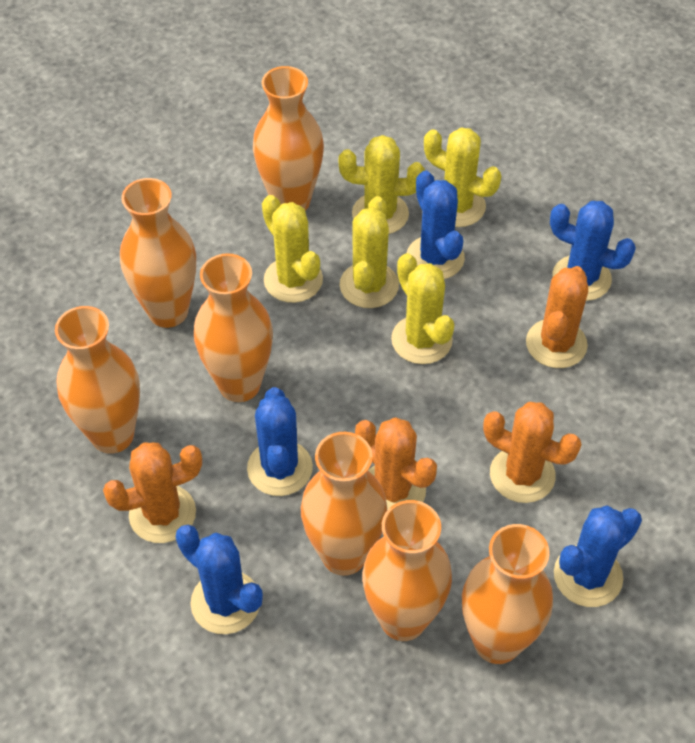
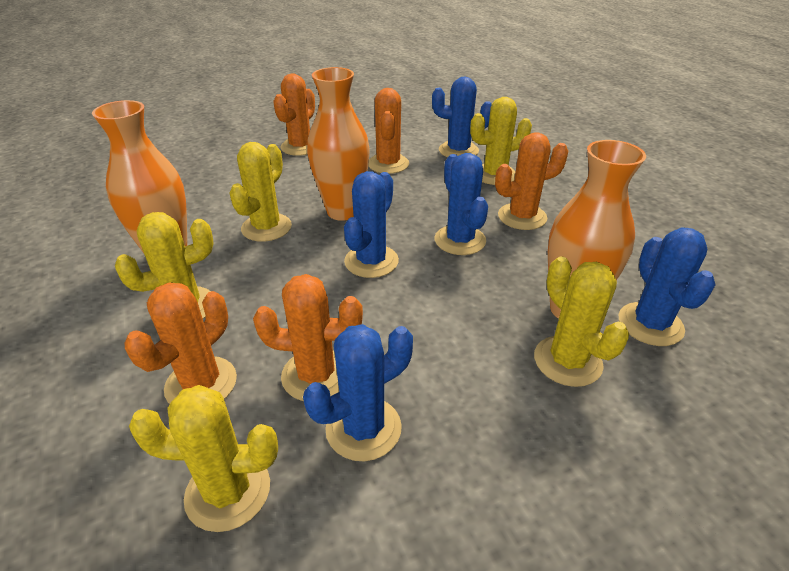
orange cactus: 4 -> 5
orange vase: 7 -> 3

